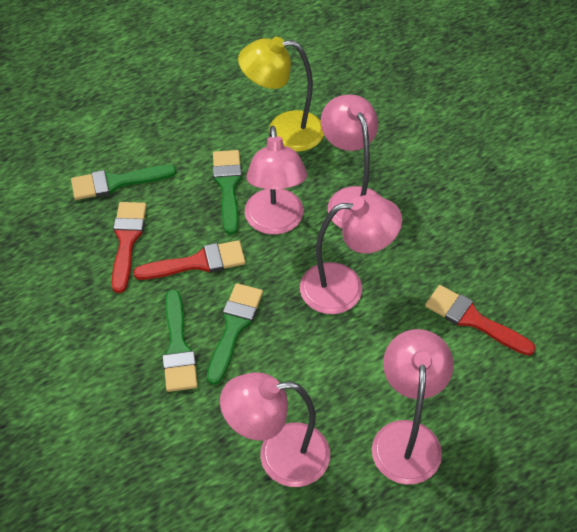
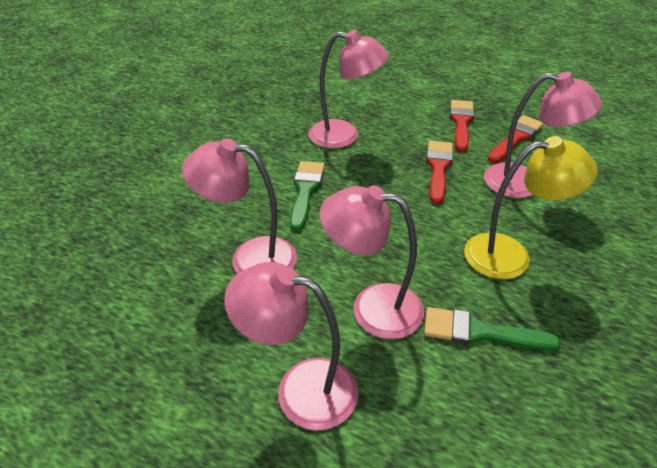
green brush: 4 -> 2

